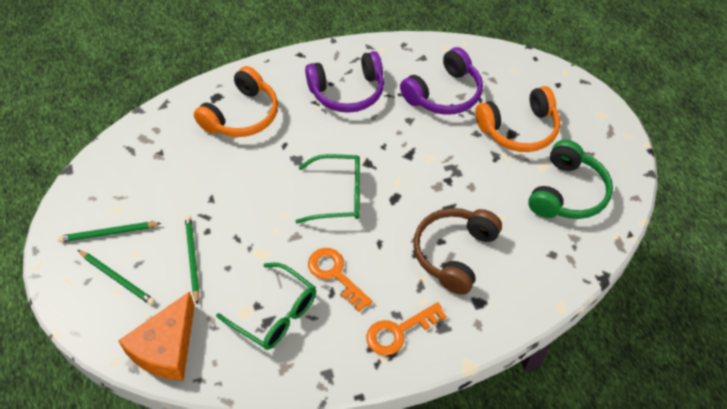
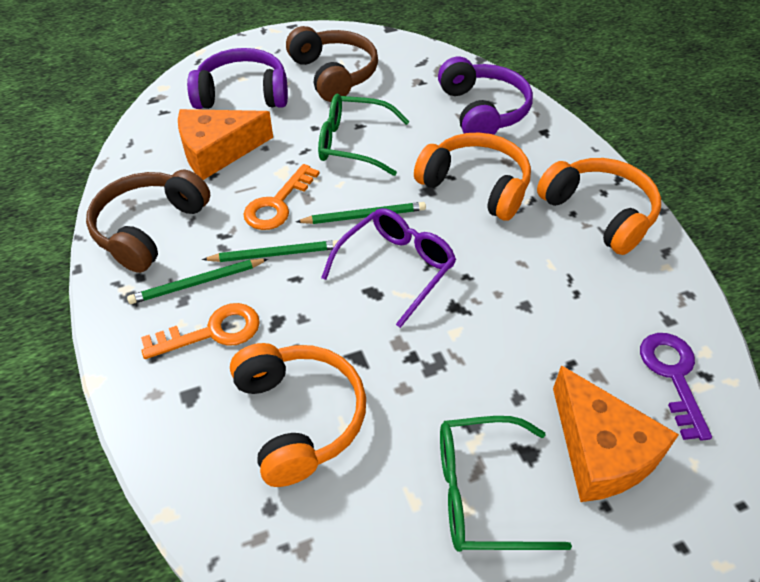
brown headphones: 1 -> 2
green headphones: 1 -> 0
orange cheese: 1 -> 2
orange headphones: 2 -> 3
purple glasses: 0 -> 1
purple key: 0 -> 1

